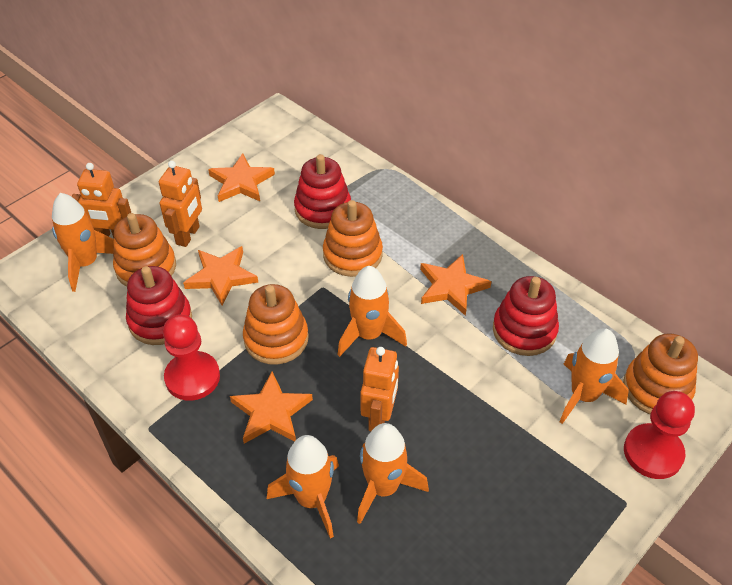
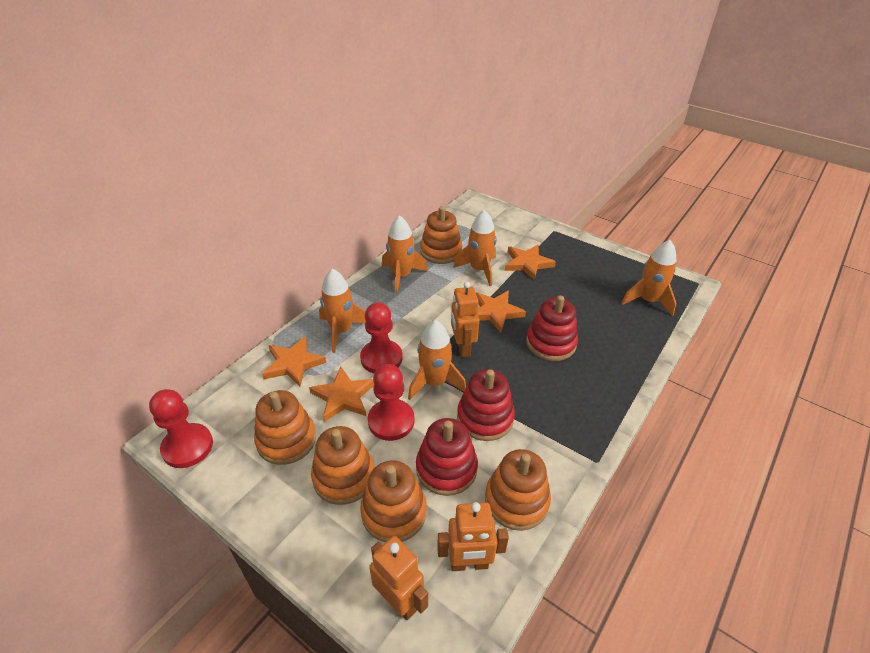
orange stacking toy: 4 -> 5
red pawn: 2 -> 3

